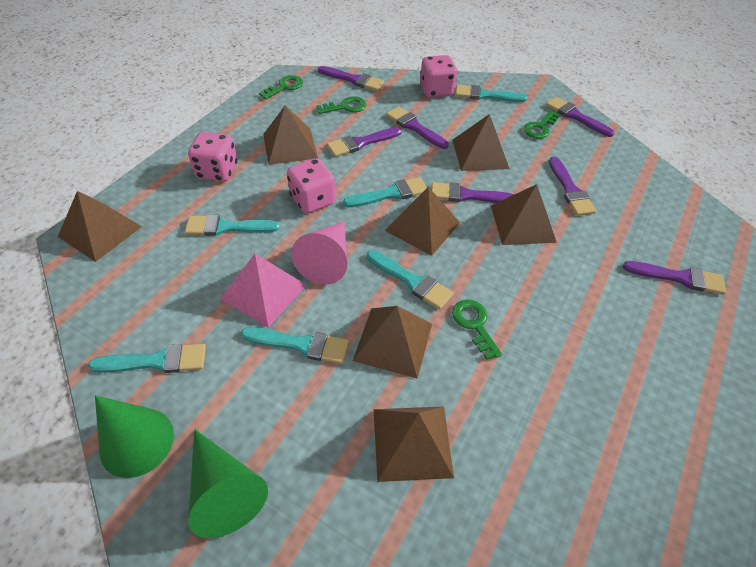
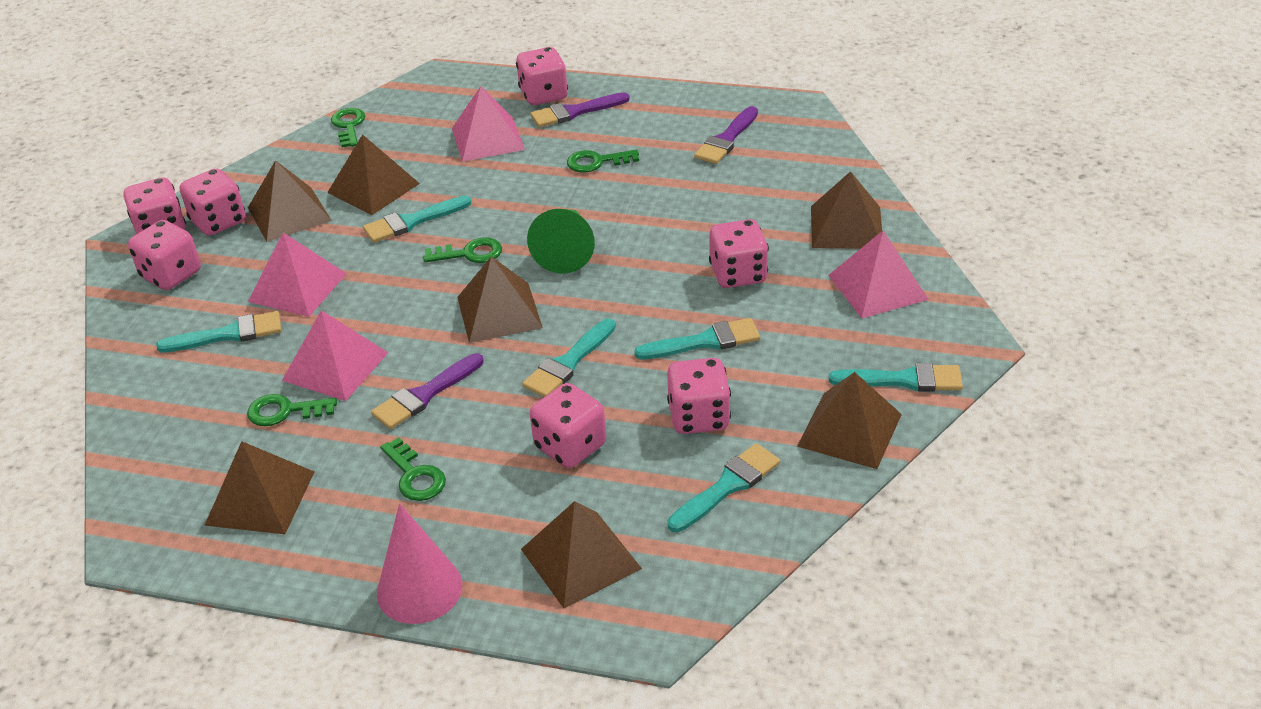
green cone: 2 -> 1
green key: 4 -> 5
pink dice: 3 -> 7
pink pyramid: 1 -> 4
purple brush: 7 -> 3

